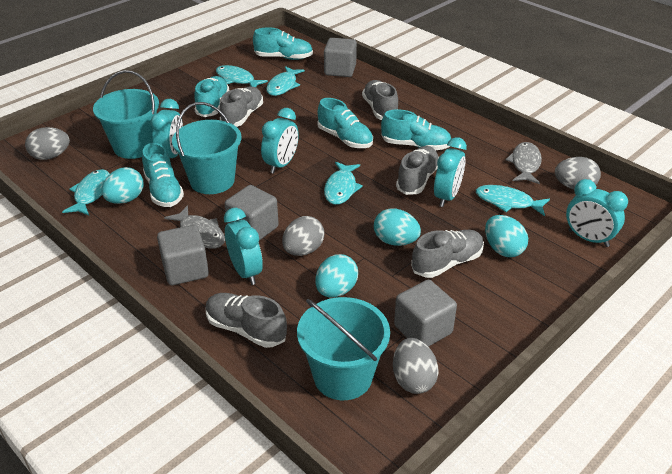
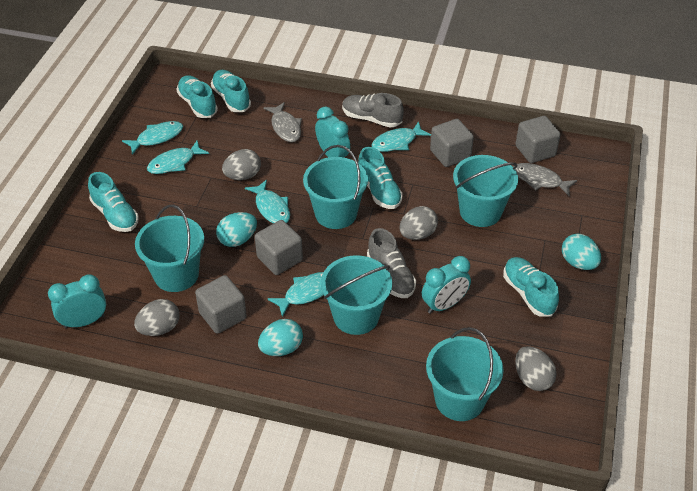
grey shoe: 5 -> 2
turquoise bucket: 3 -> 5
turquoise clock: 5 -> 3
turquoise egg: 4 -> 3

